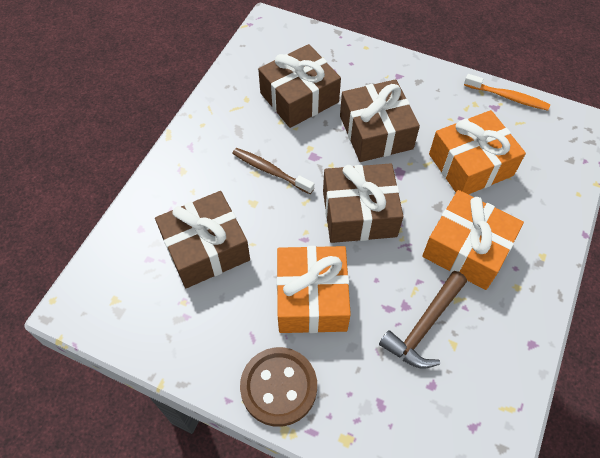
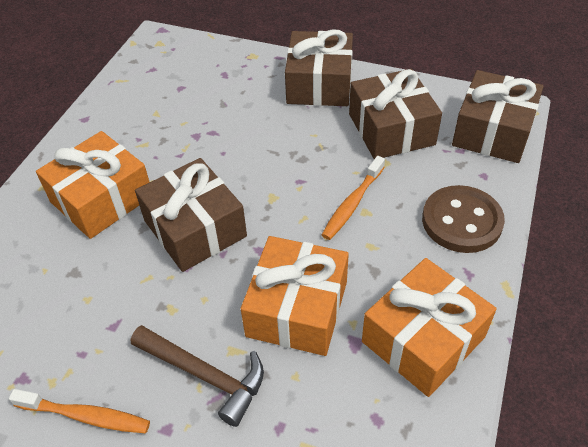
brown toothbrush: 1 -> 0
orange toothbrush: 1 -> 2

